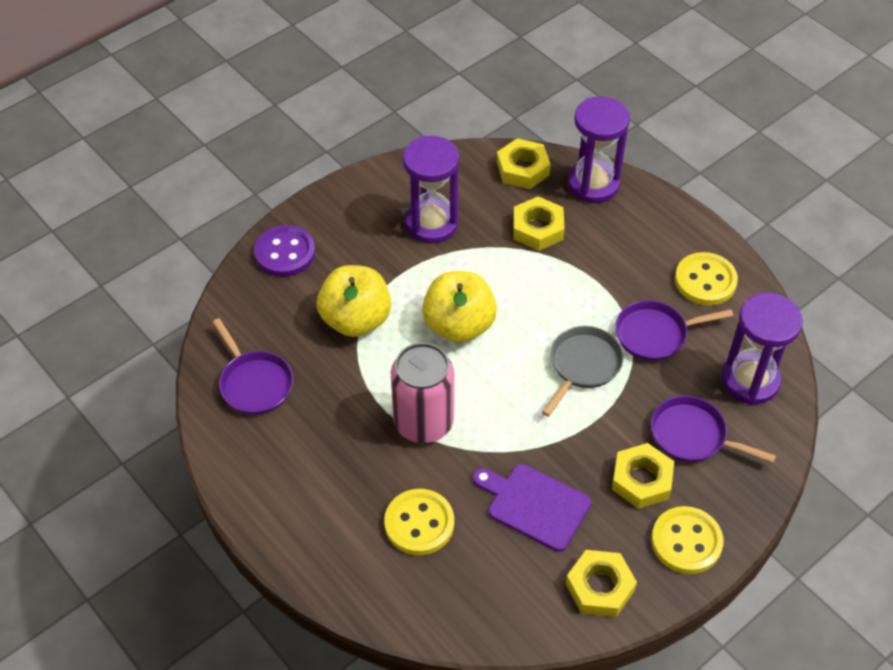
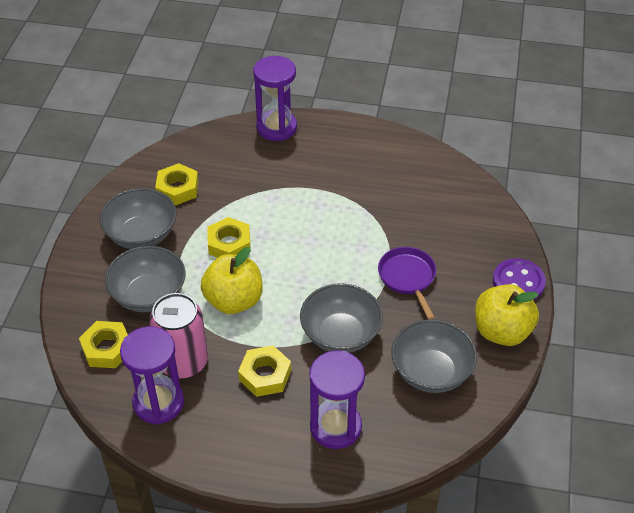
grey bowl: 0 -> 4
grey pan: 1 -> 0
purple cutting board: 1 -> 0
purple pan: 3 -> 1
yellow button: 3 -> 0

